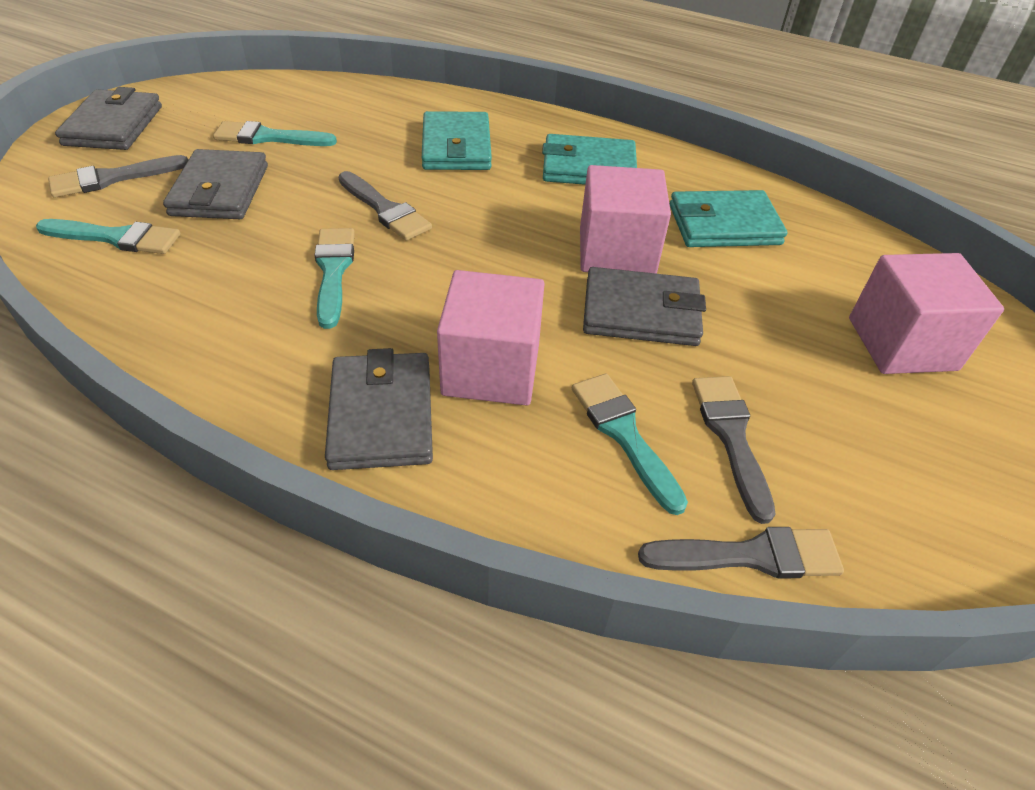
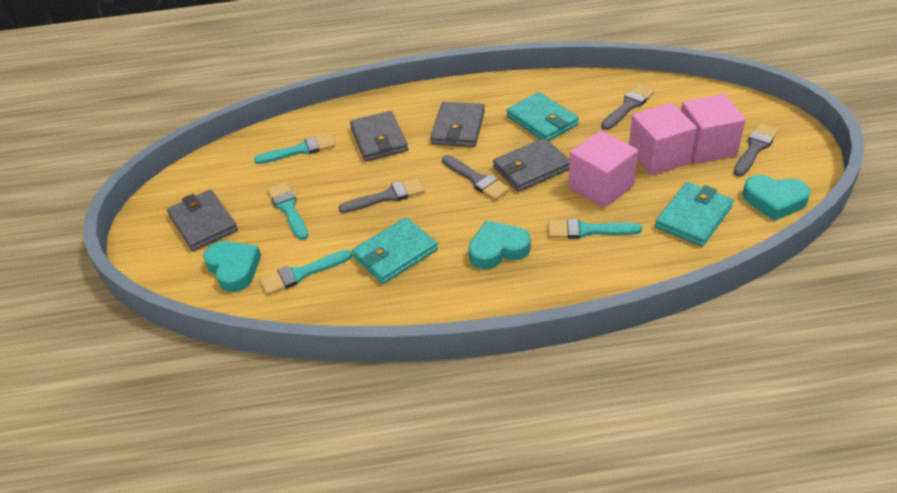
turquoise heart: 0 -> 3

